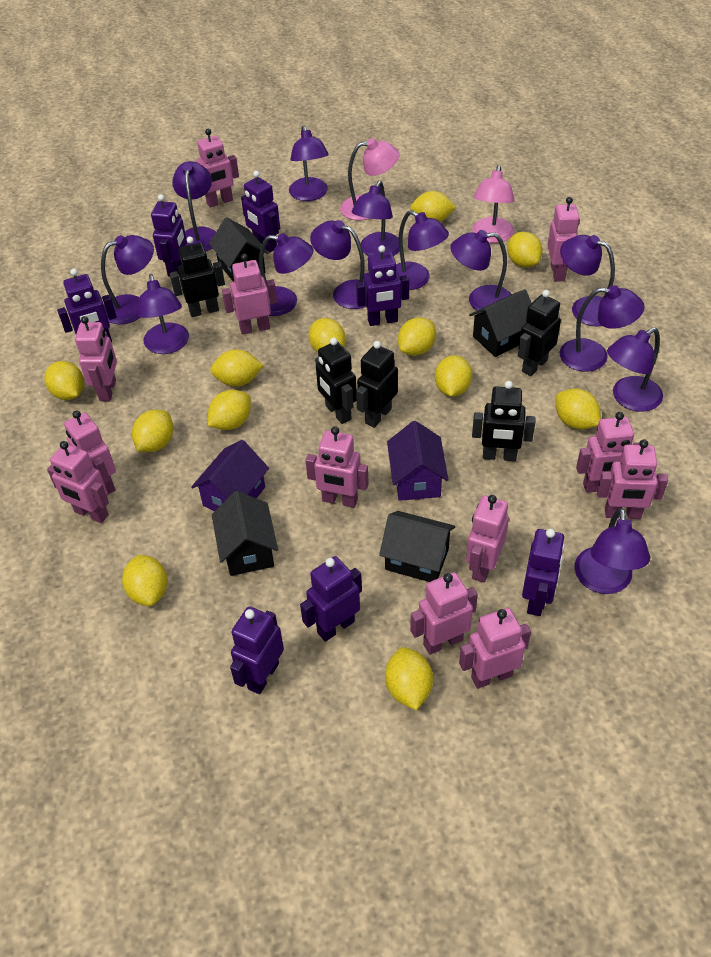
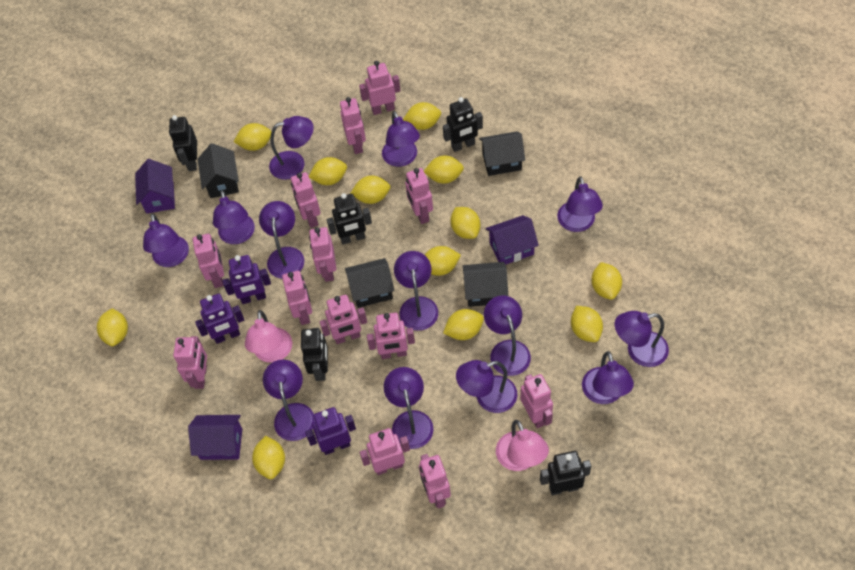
pink robot: 12 -> 13
purple house: 2 -> 3
purple robot: 7 -> 3

